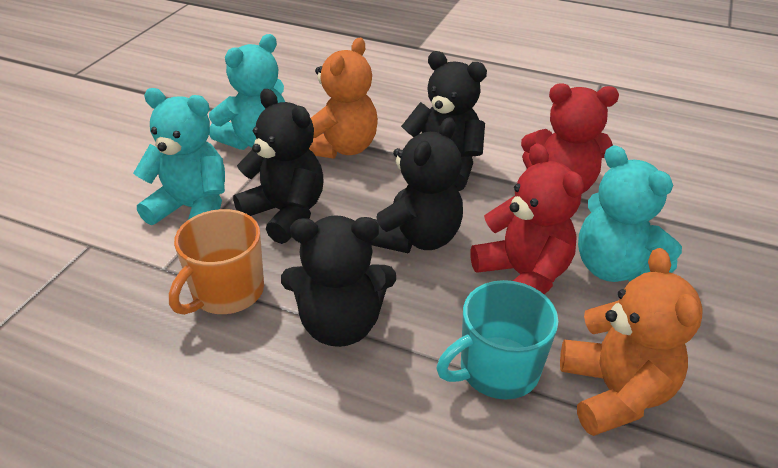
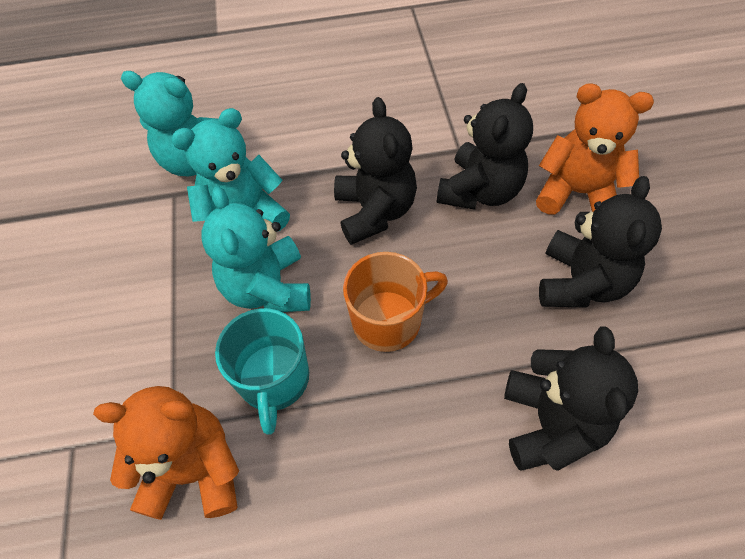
red teddy bear: 2 -> 0

